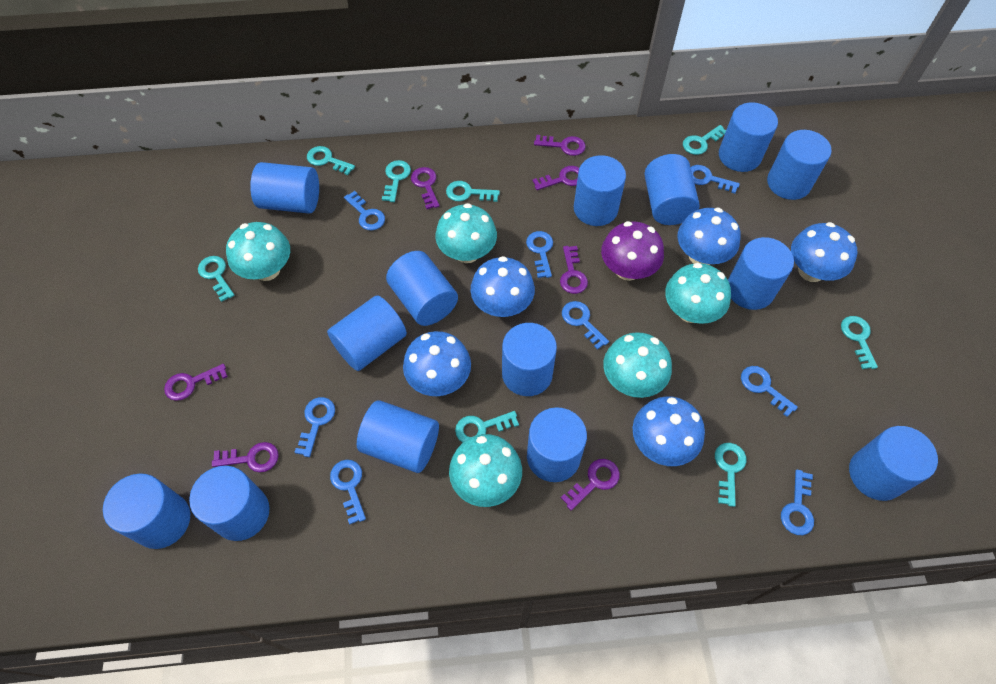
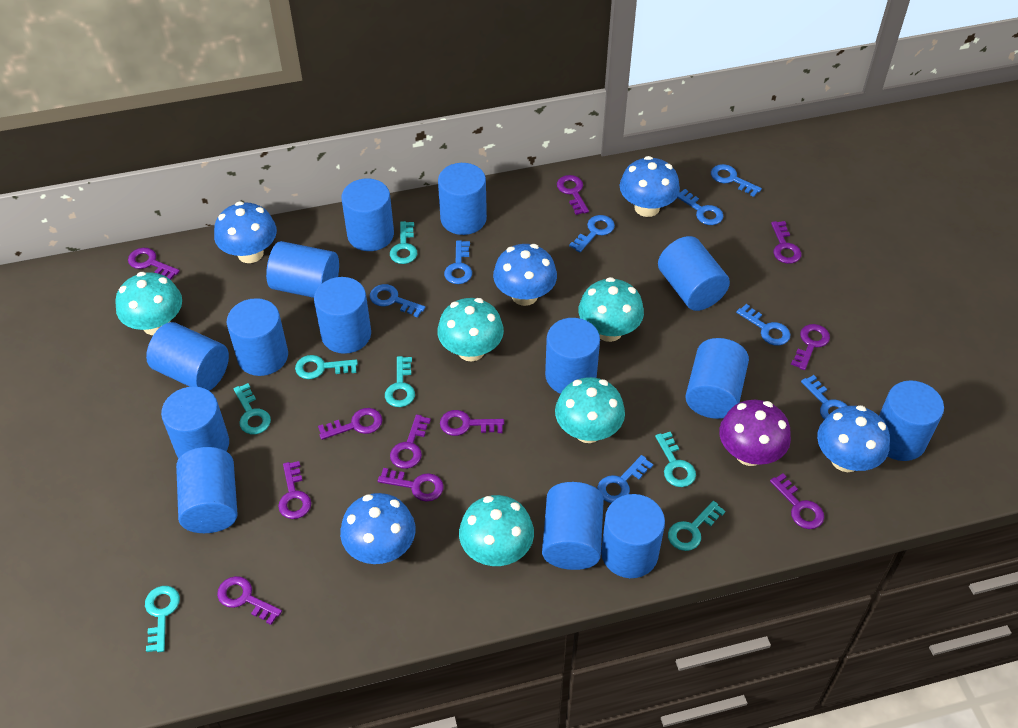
purple key: 7 -> 11
turquoise key: 8 -> 7

